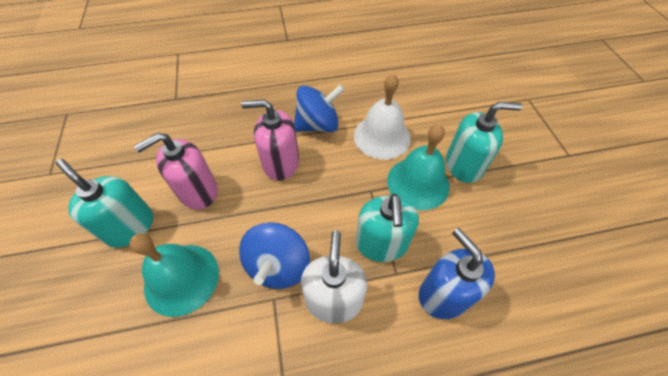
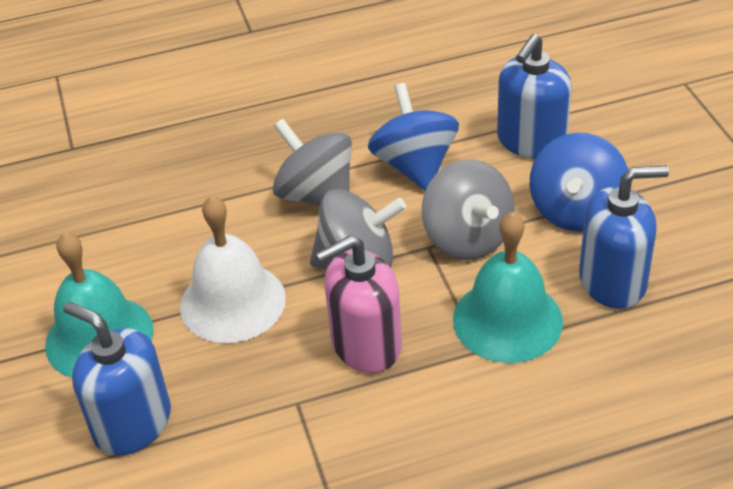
blue soap dispenser: 1 -> 3
grey spinning top: 0 -> 3
pink soap dispenser: 2 -> 1
turquoise soap dispenser: 3 -> 0
white soap dispenser: 1 -> 0

